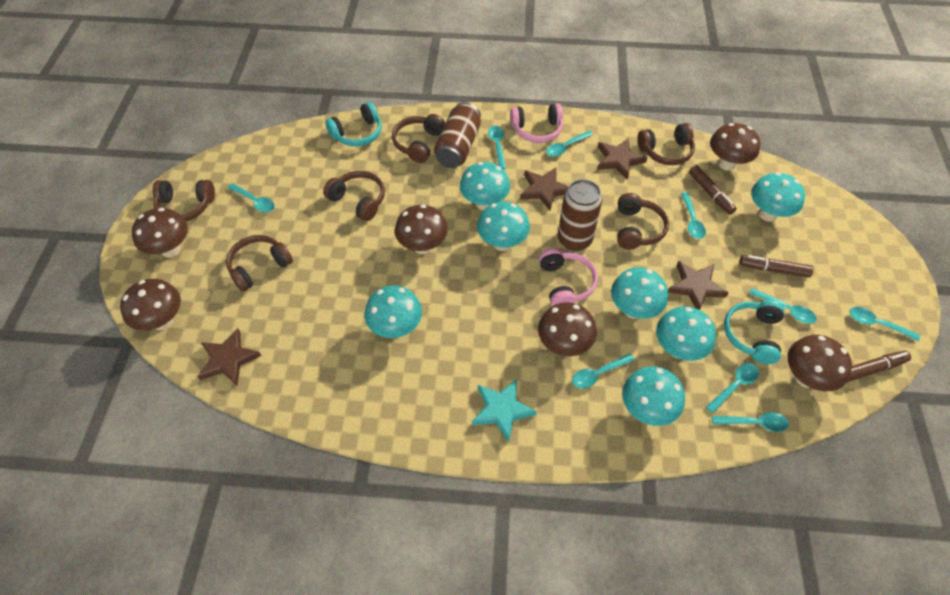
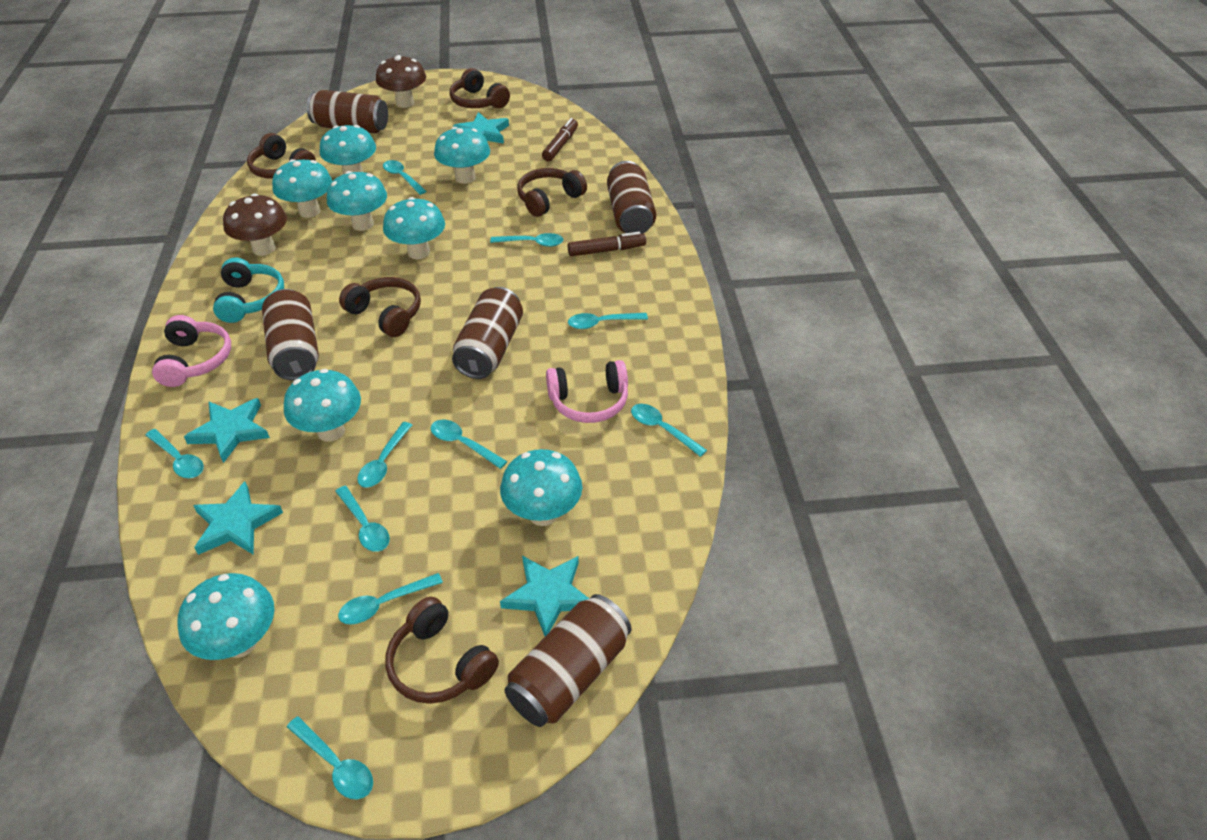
brown can: 2 -> 5
brown headphones: 6 -> 5
brown marker: 3 -> 2
brown mushroom: 6 -> 2
brown star: 4 -> 0
turquoise headphones: 2 -> 1
turquoise mushroom: 7 -> 8
turquoise spoon: 9 -> 10
turquoise star: 1 -> 4

